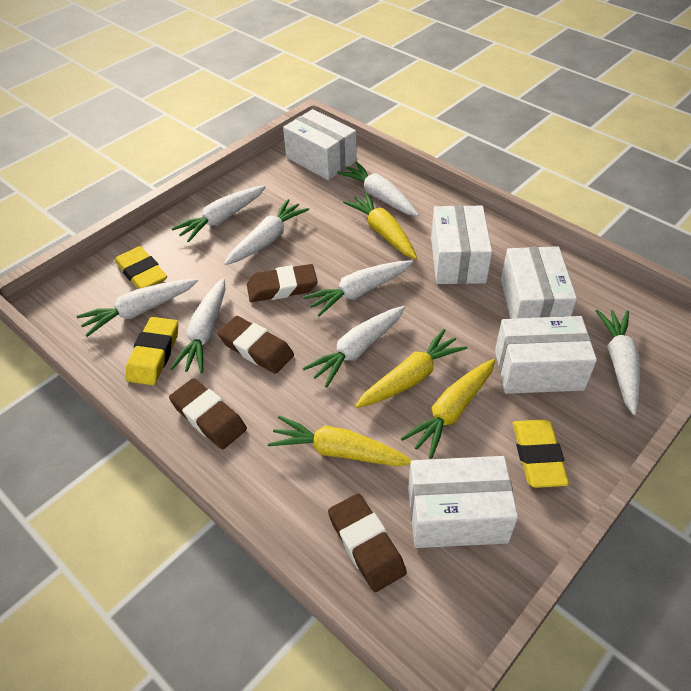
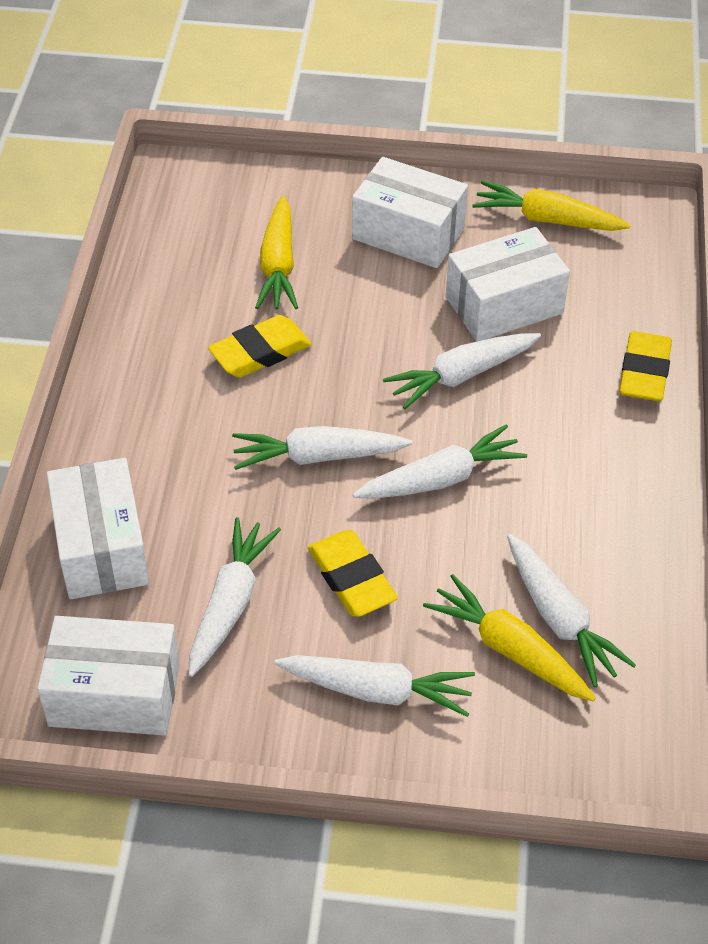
brown eraser: 4 -> 0
white box: 5 -> 4
white carrot: 8 -> 6
yellow carrot: 4 -> 3

